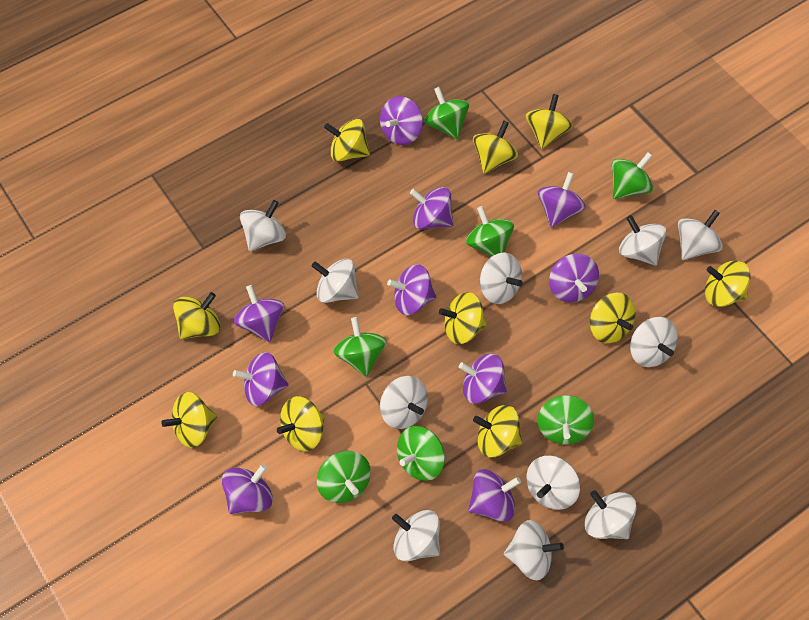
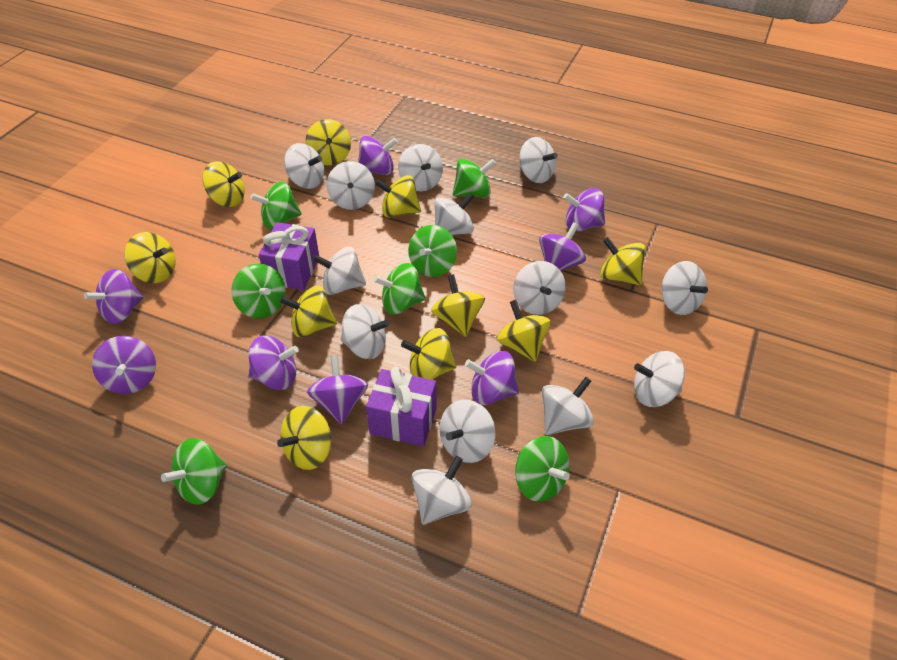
purple gift: 0 -> 2
purple spinning top: 10 -> 8
white spinning top: 11 -> 13

